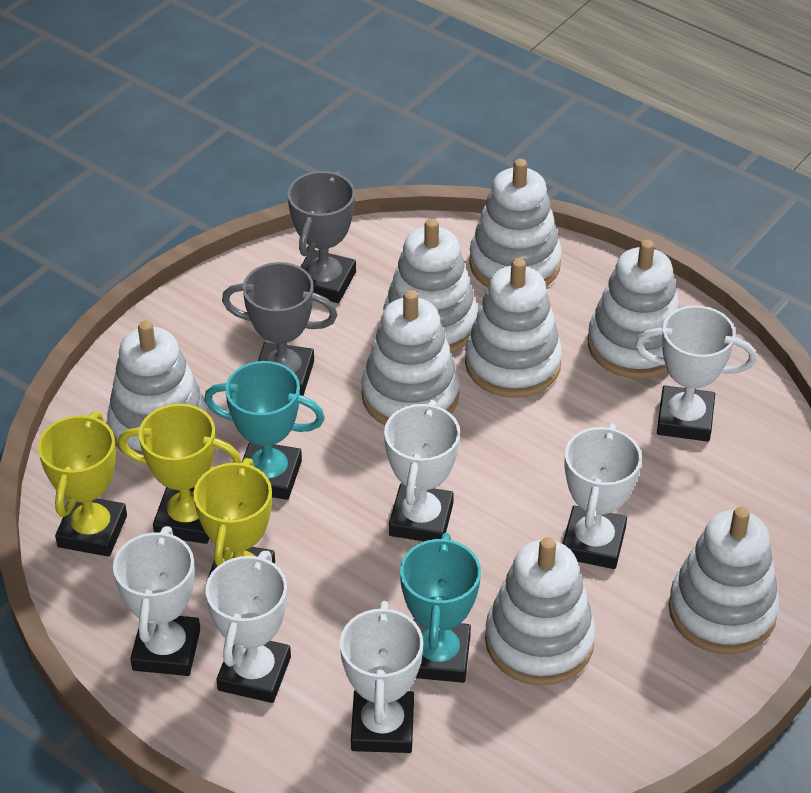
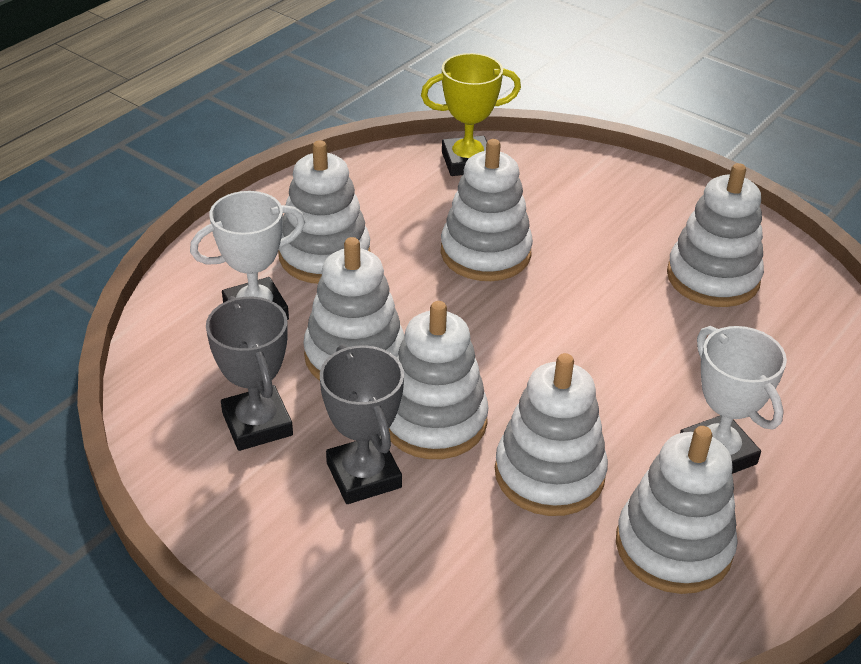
turquoise trophy: 2 -> 0
white stacking toy: 8 -> 7
white trophy: 6 -> 2
yellow trophy: 3 -> 1

